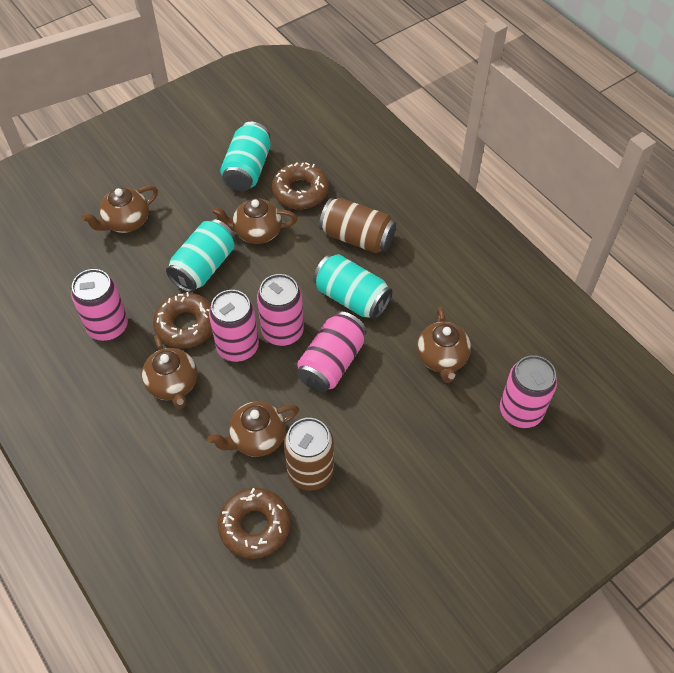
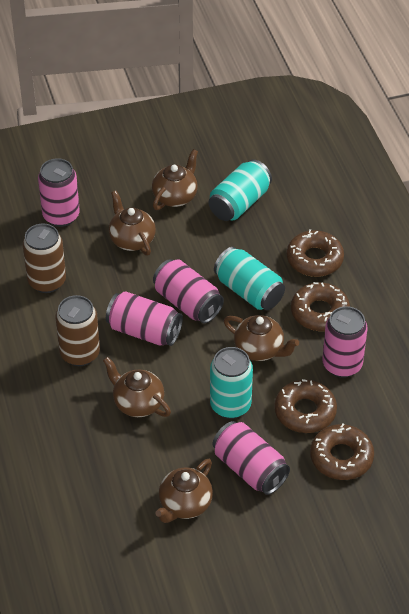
brown donut: 3 -> 4

